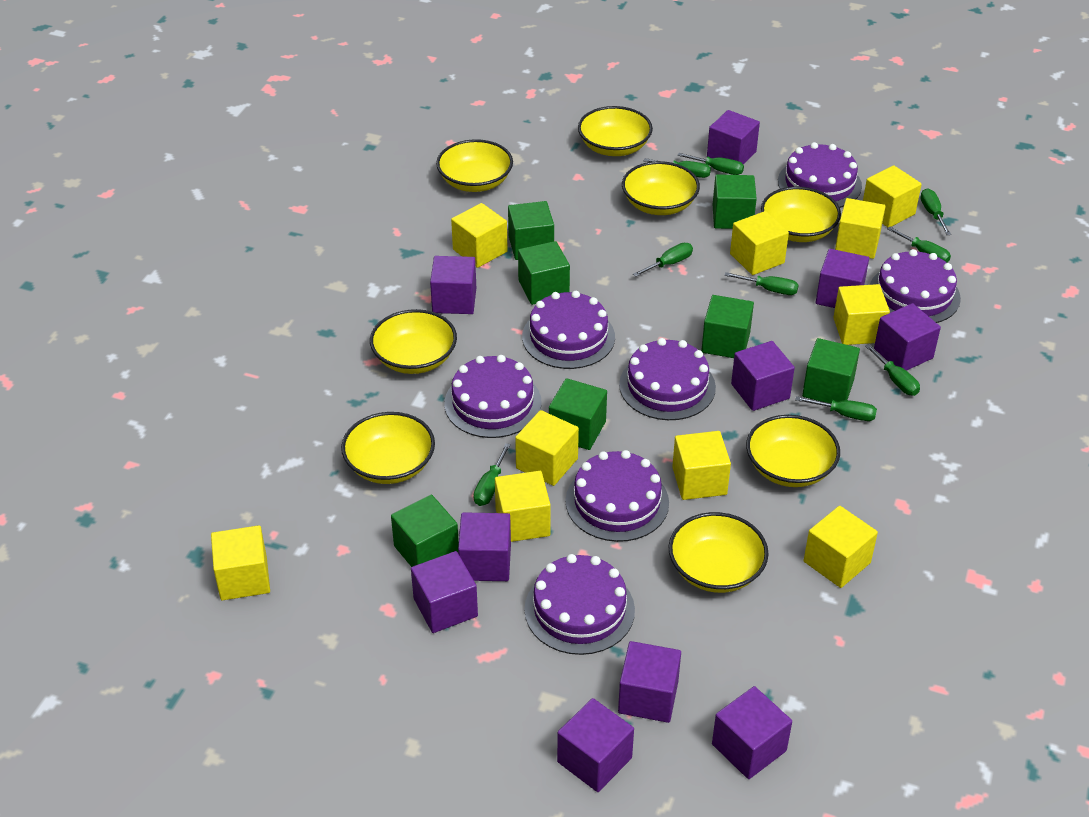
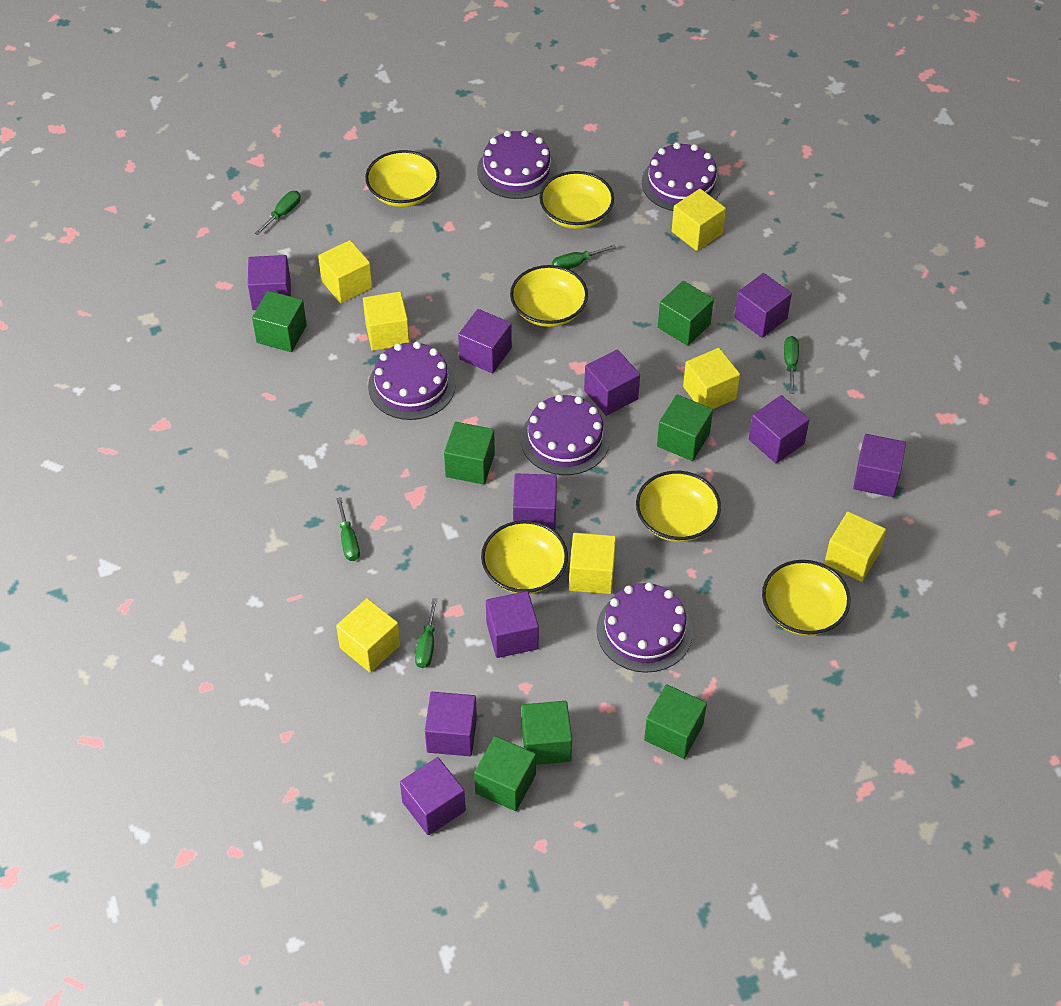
green screwdriver: 9 -> 5
purple cake: 7 -> 5
yellow bowl: 8 -> 6
yellow cube: 10 -> 7

